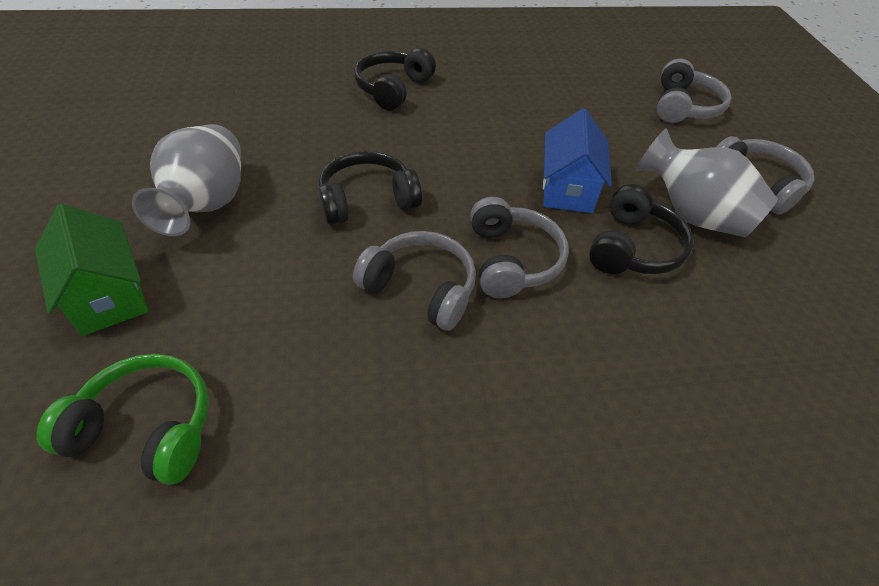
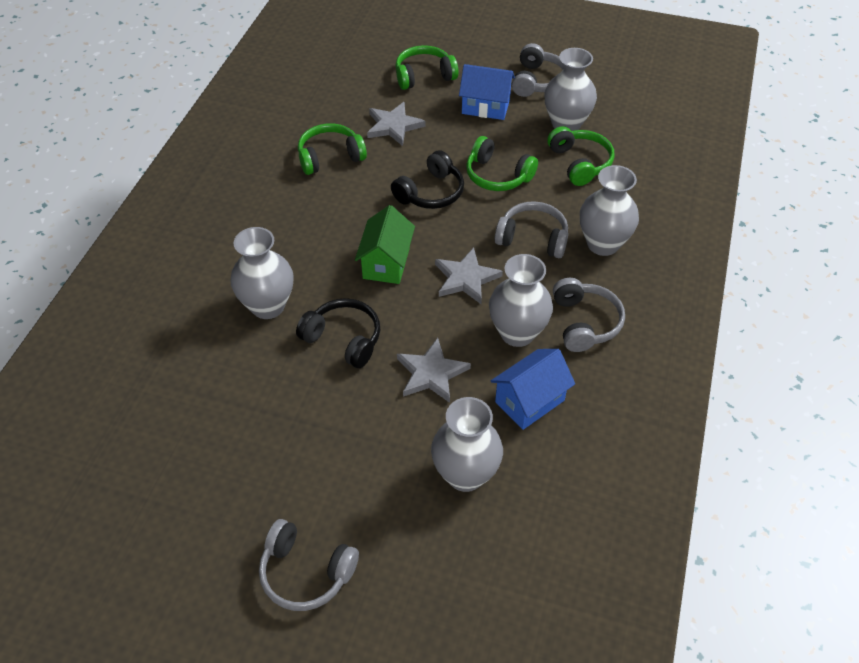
black headphones: 3 -> 2
blue house: 1 -> 2
green headphones: 1 -> 4
grey star: 0 -> 3
grey vase: 2 -> 5

